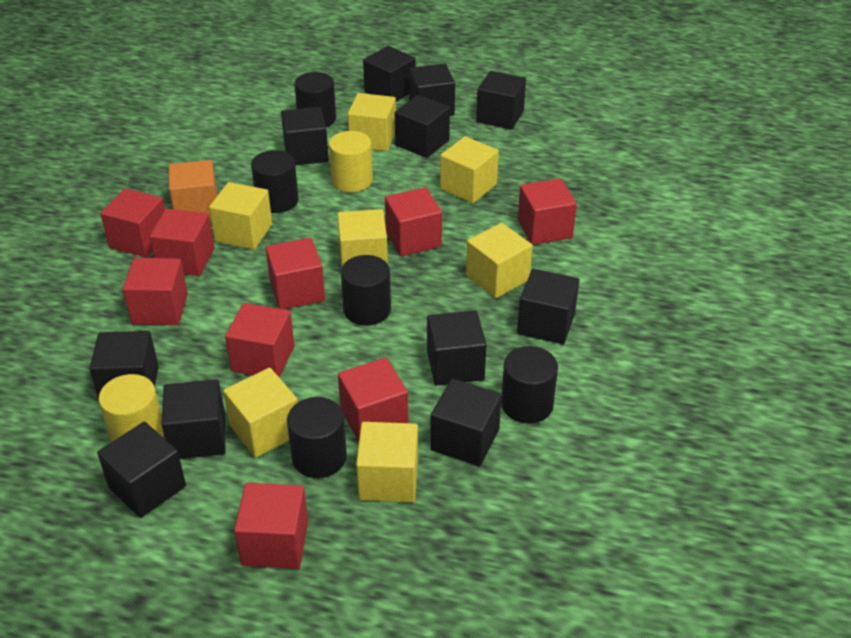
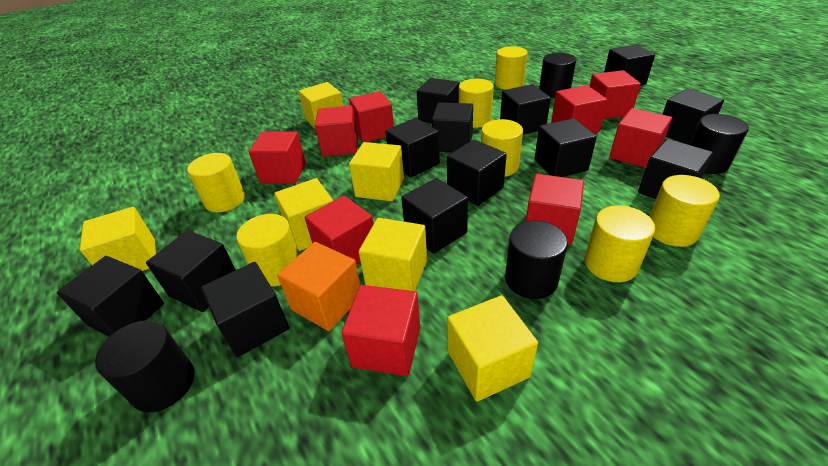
black cube: 11 -> 13
black cylinder: 5 -> 4
yellow cube: 7 -> 6
yellow cylinder: 2 -> 7

